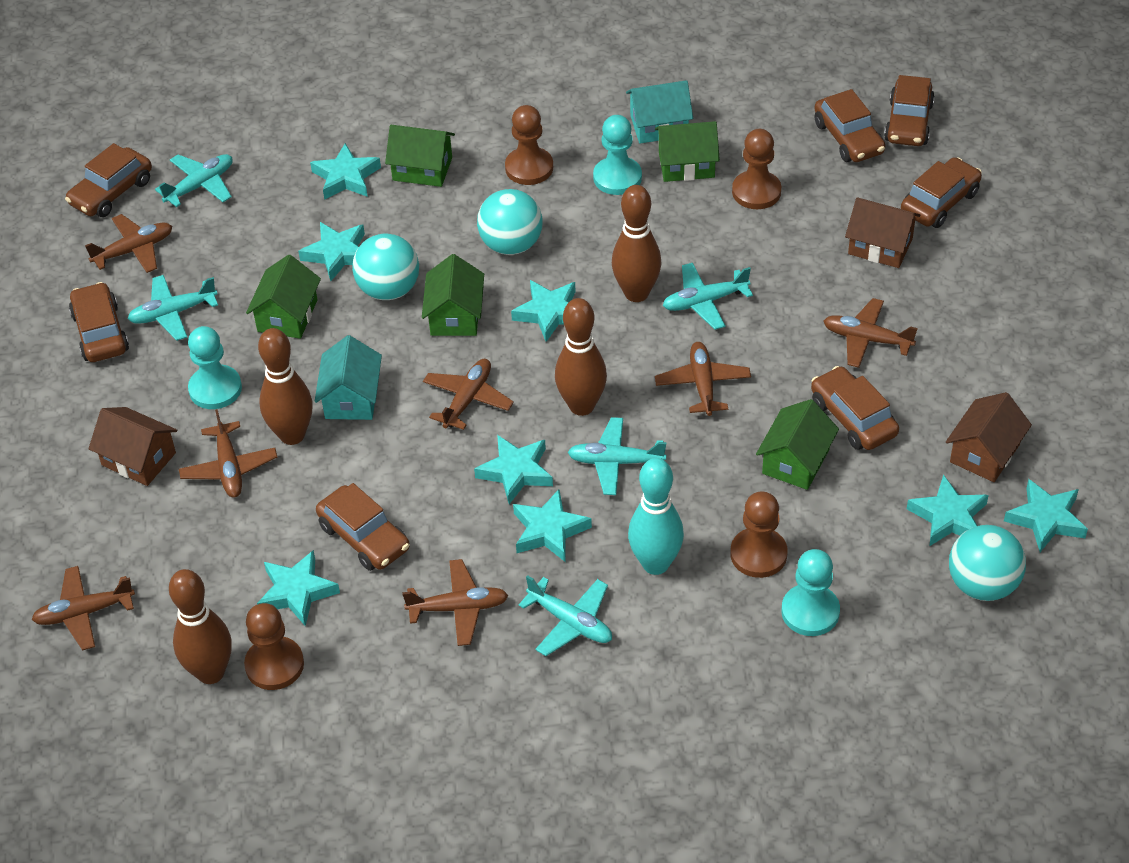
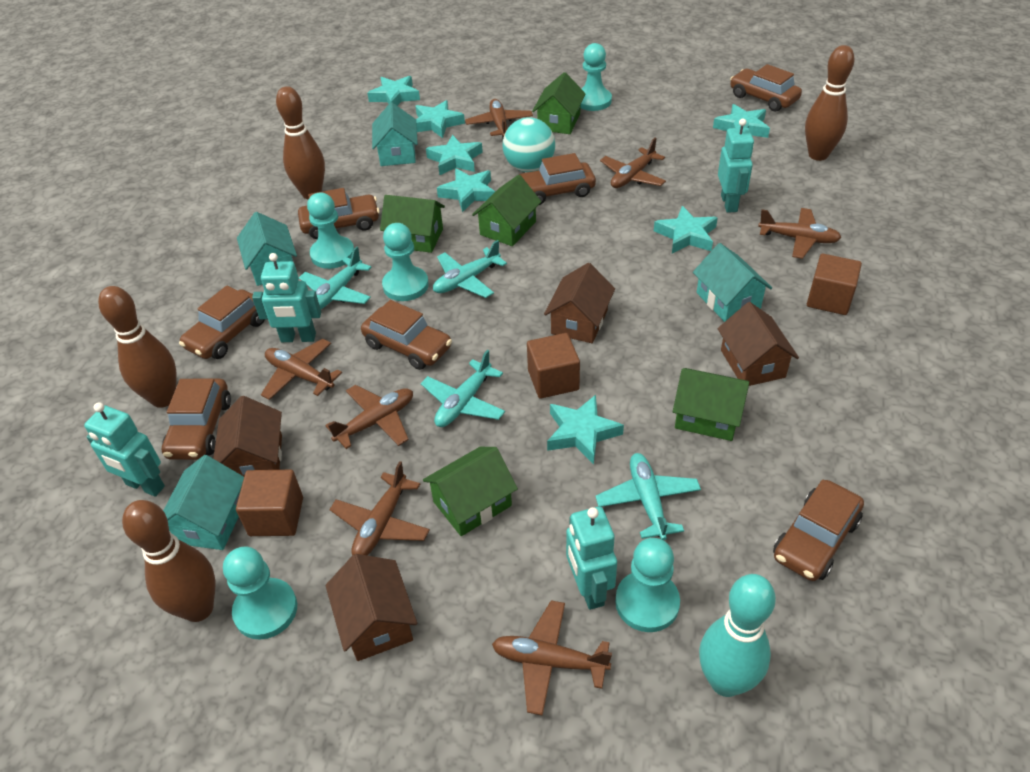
brown cube: 0 -> 3
brown house: 3 -> 4
brown pawn: 4 -> 0
turquoise ball: 3 -> 1
turquoise house: 2 -> 4
turquoise pawn: 3 -> 5
turquoise plane: 5 -> 4
turquoise robot: 0 -> 4
turquoise star: 8 -> 7

